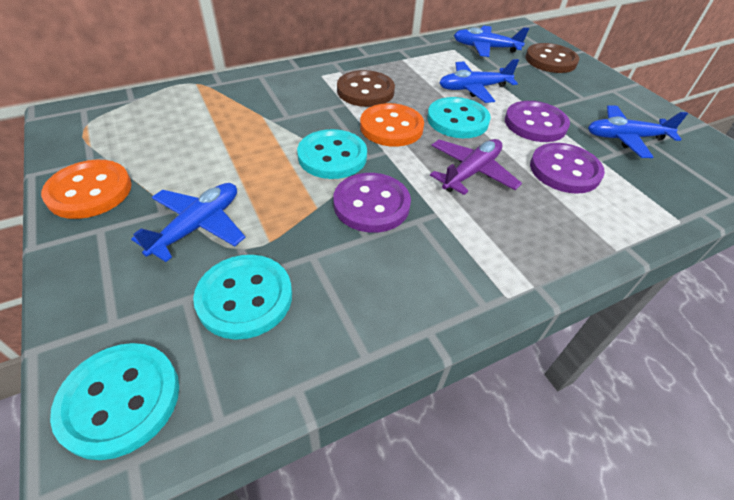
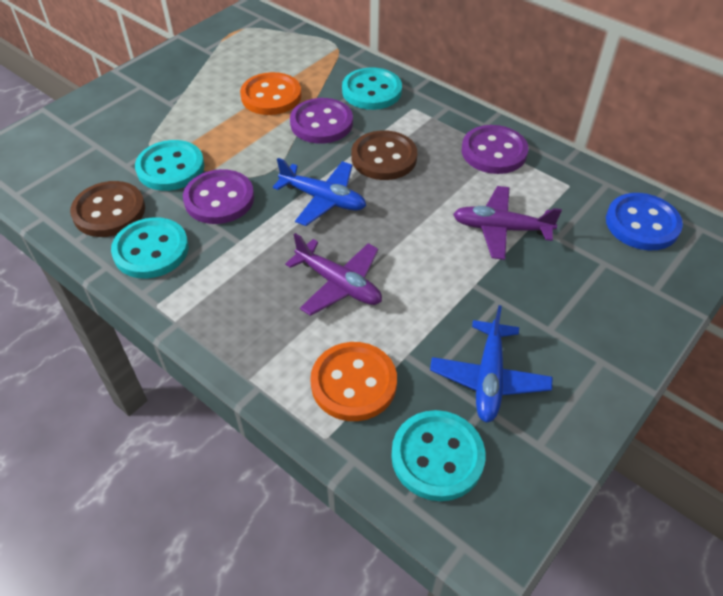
blue button: 0 -> 1
blue plane: 4 -> 2
purple plane: 1 -> 2

